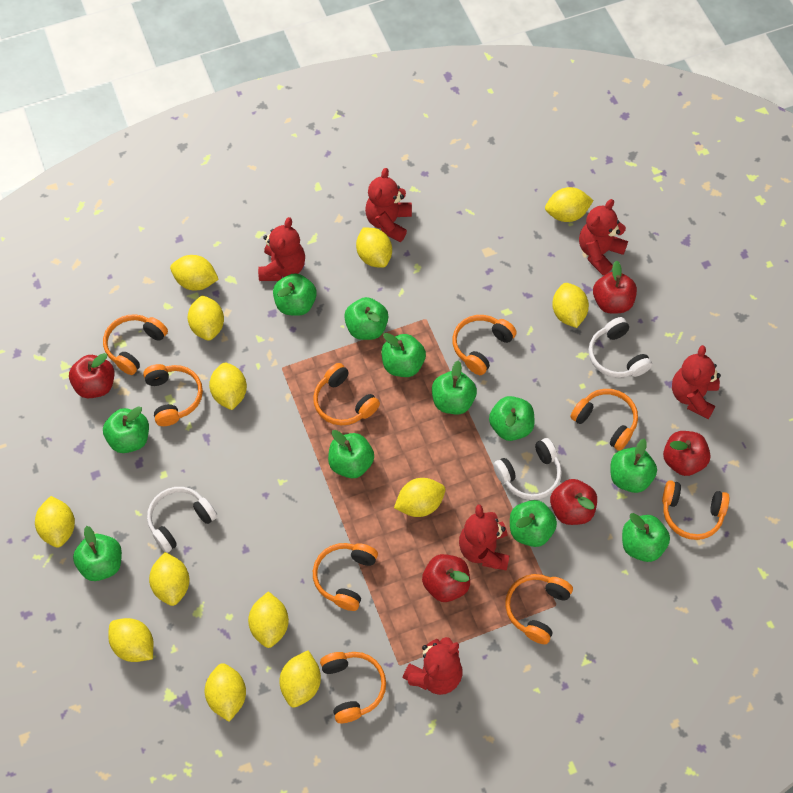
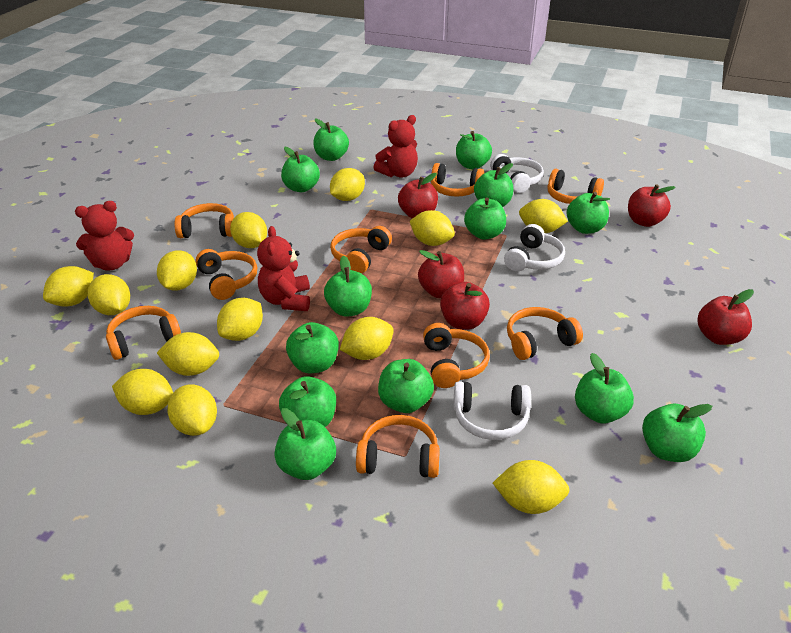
green apple: 11 -> 13
red teddy bear: 6 -> 3

